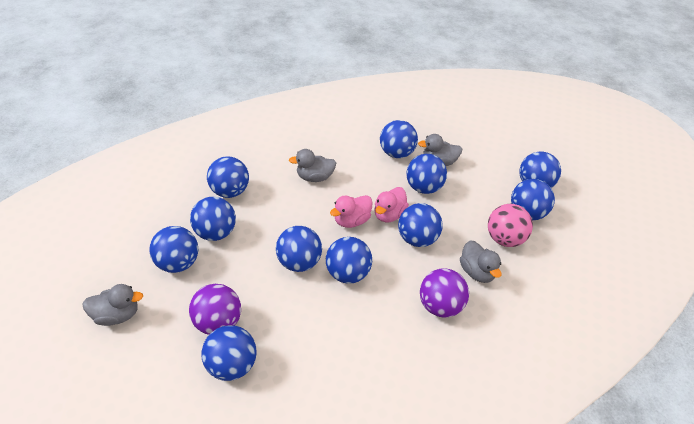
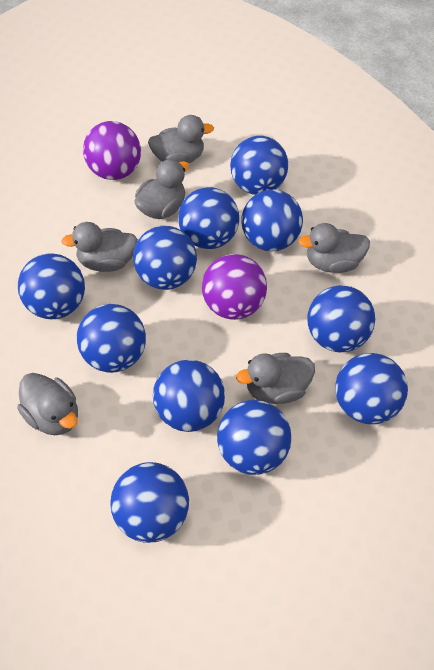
grey duck: 4 -> 6
pink ball: 1 -> 0
pink duck: 2 -> 0

